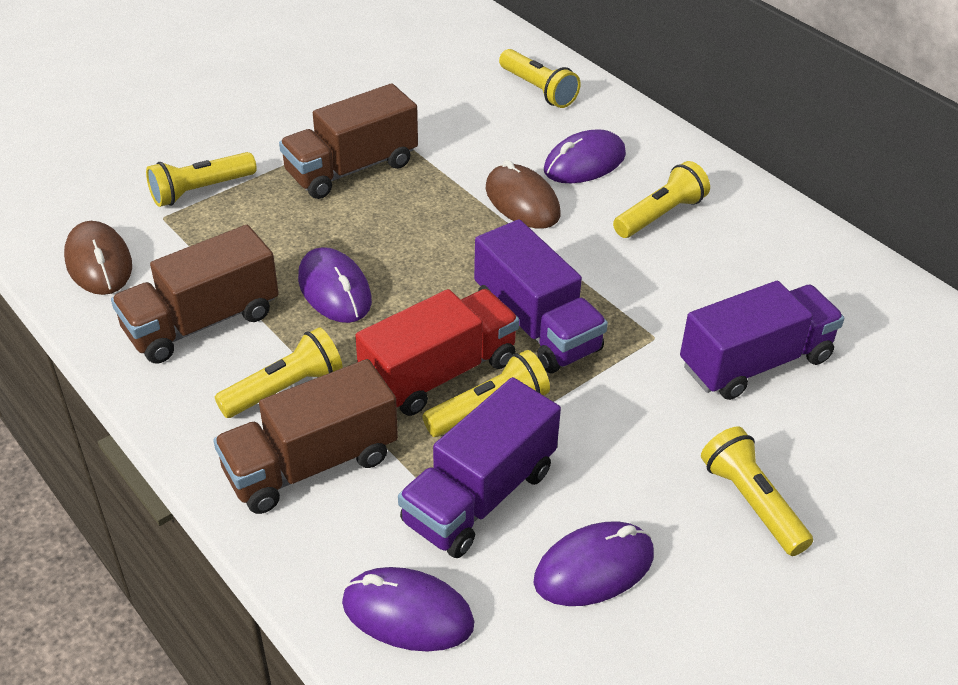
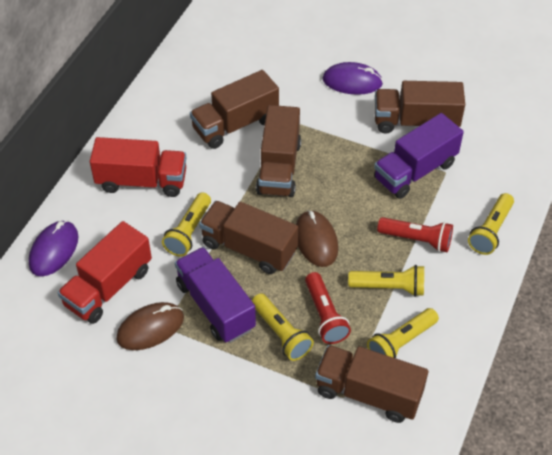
brown truck: 3 -> 5
purple mouse: 4 -> 2
purple truck: 3 -> 2
red flashlight: 0 -> 2
red truck: 1 -> 2
yellow flashlight: 6 -> 5

